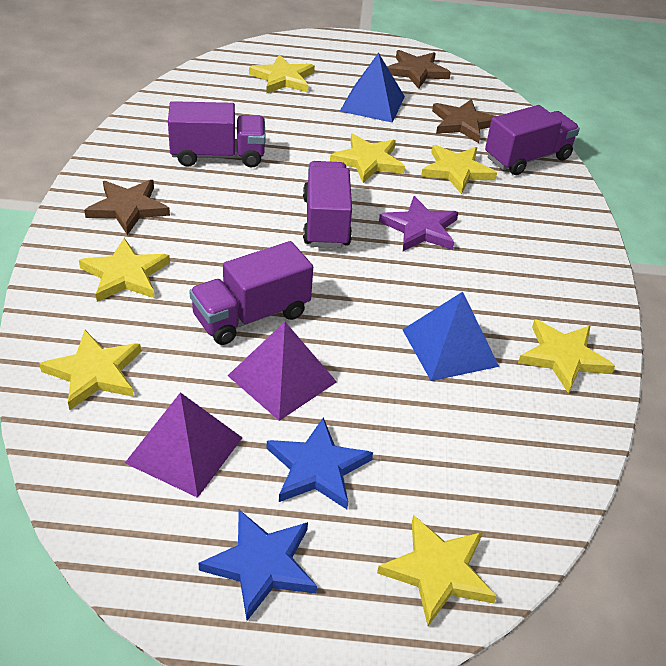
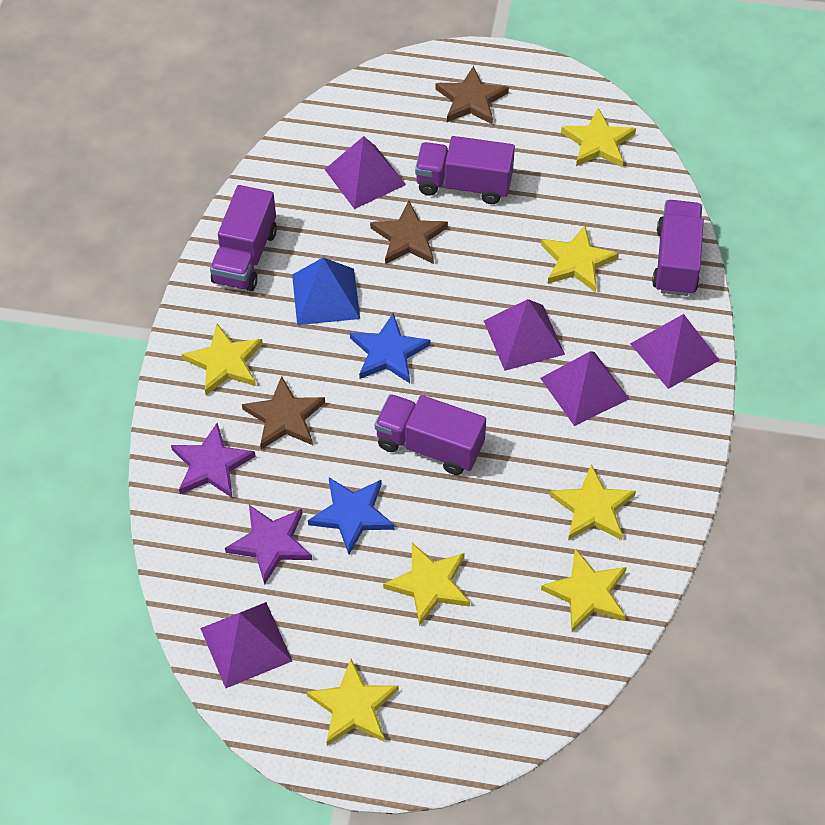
blue pyramid: 2 -> 1
purple pyramid: 2 -> 5
purple star: 1 -> 2

